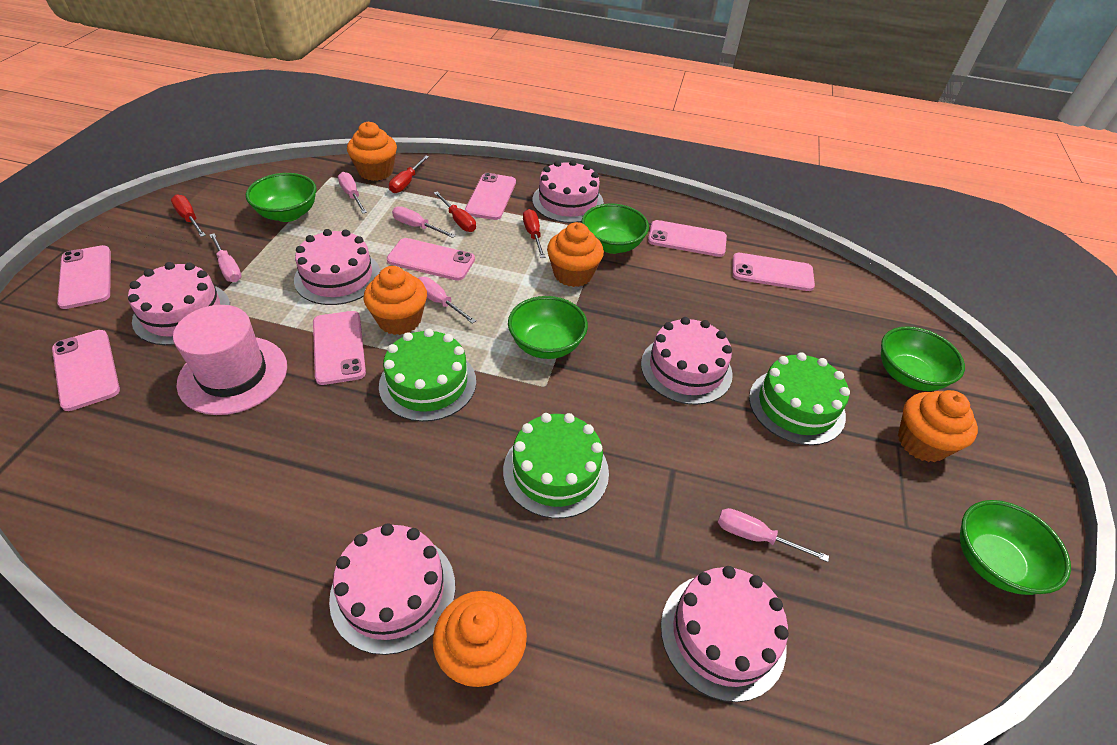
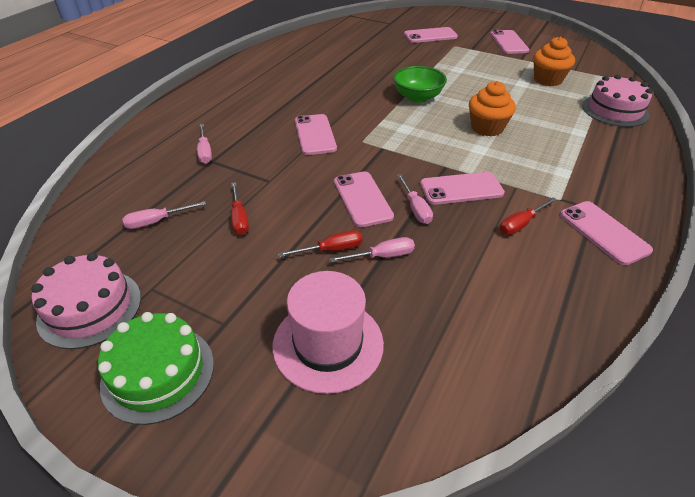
green bowl: 5 -> 1
green cake: 3 -> 1
orange cupcake: 5 -> 2
pink cake: 6 -> 2
pink phone: 7 -> 6
pink screwdriver: 5 -> 4
red screwdriver: 4 -> 3

